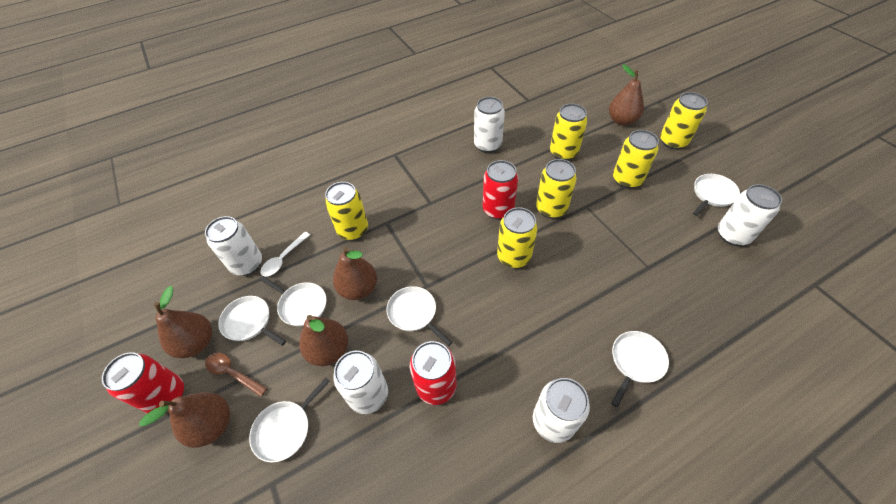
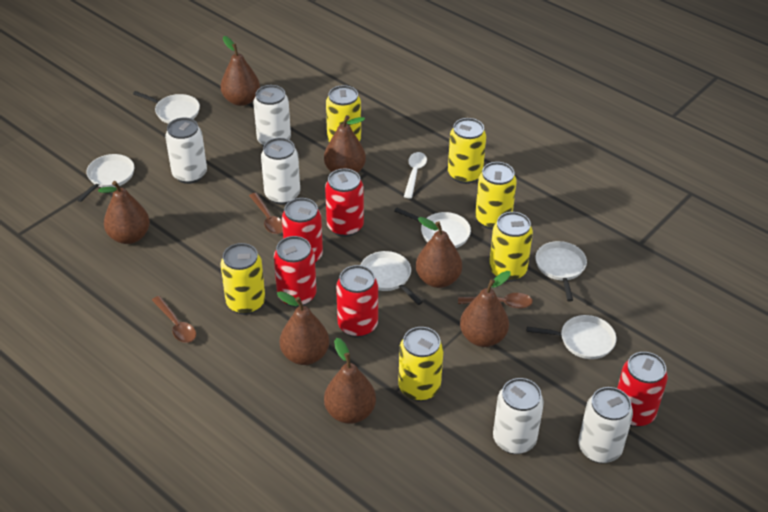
brown pear: 5 -> 7
brown spoon: 1 -> 3
red can: 3 -> 5

